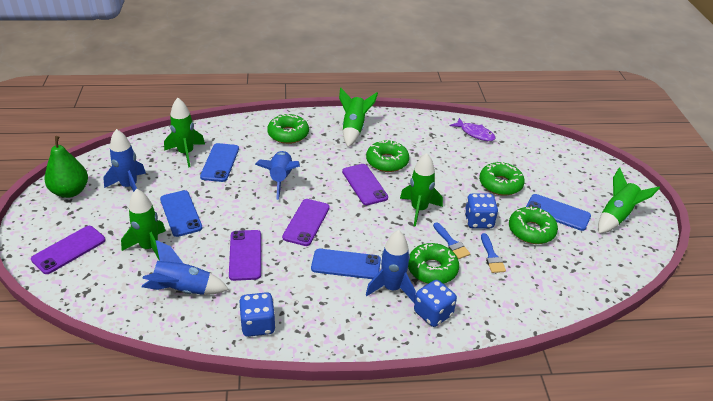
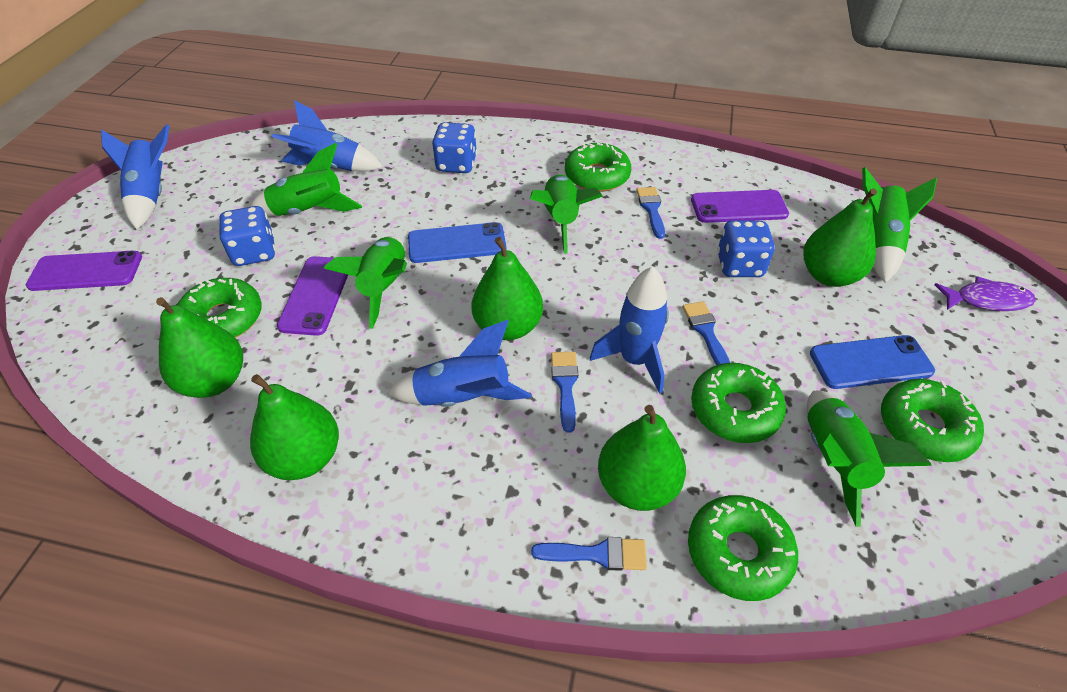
blue brush: 2 -> 4
blue phone: 4 -> 2
green pear: 1 -> 5
purple phone: 4 -> 3

